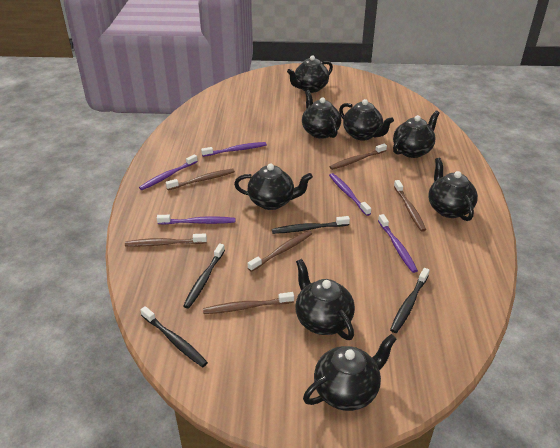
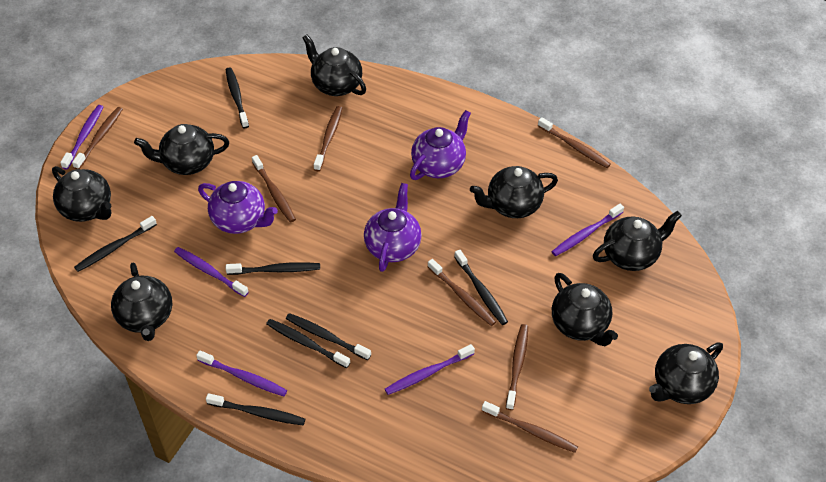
black toothbrush: 4 -> 7
brown toothbrush: 6 -> 7
purple teapot: 0 -> 3

